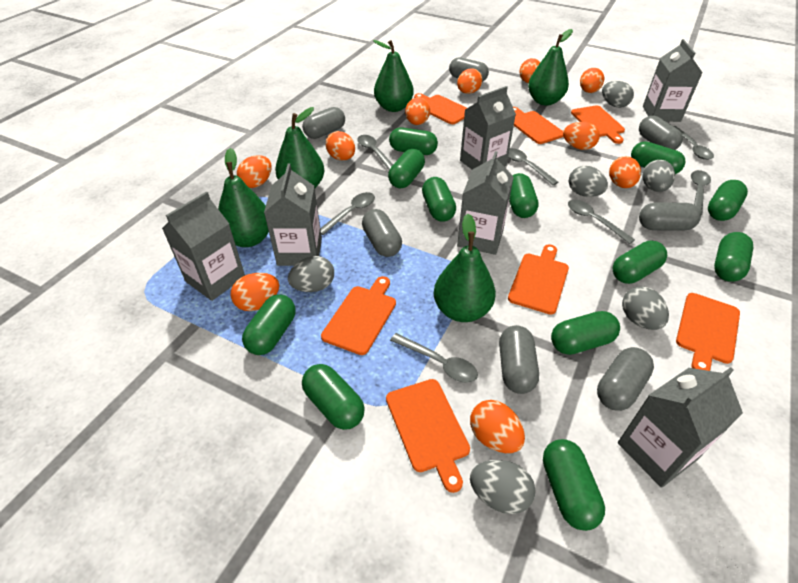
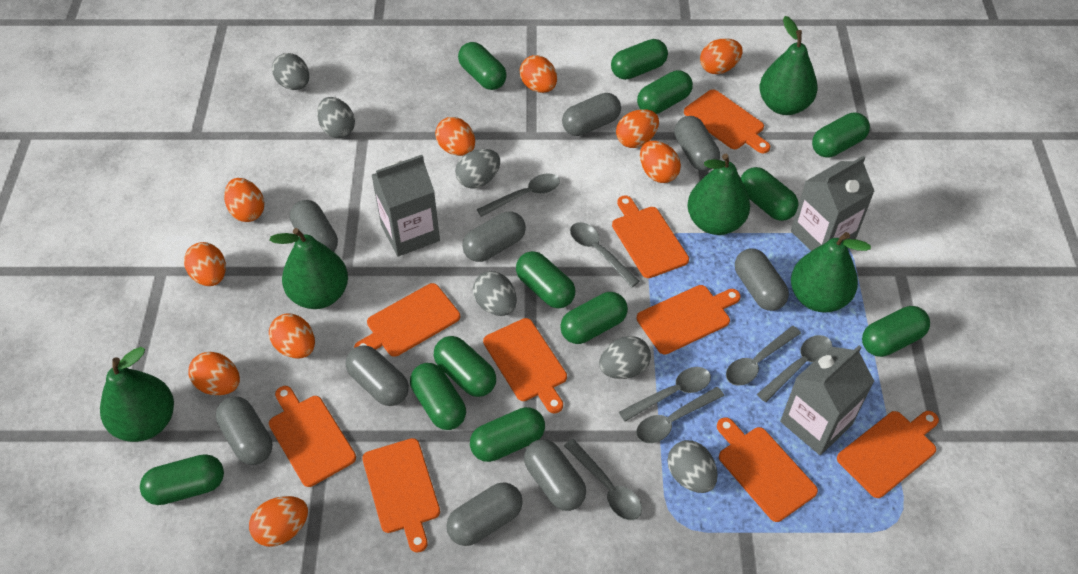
grey capsule: 7 -> 9
grey carton: 6 -> 3
orange cutting board: 7 -> 9

